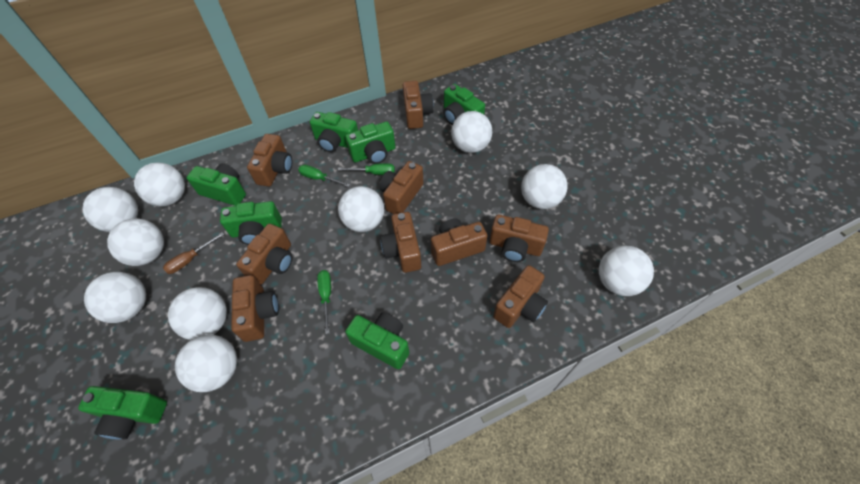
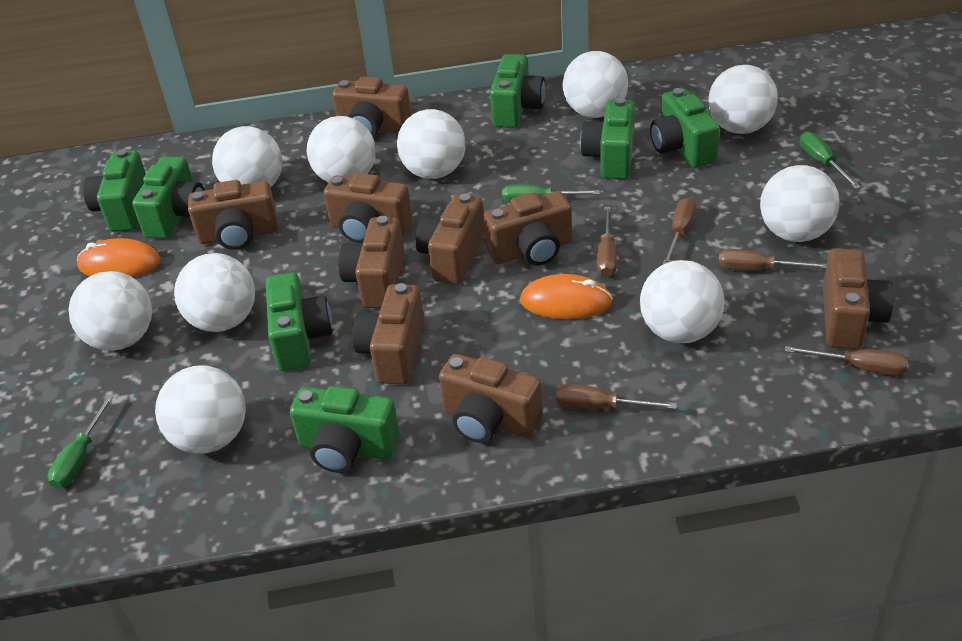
brown screwdriver: 1 -> 5
orange mouse: 0 -> 2

